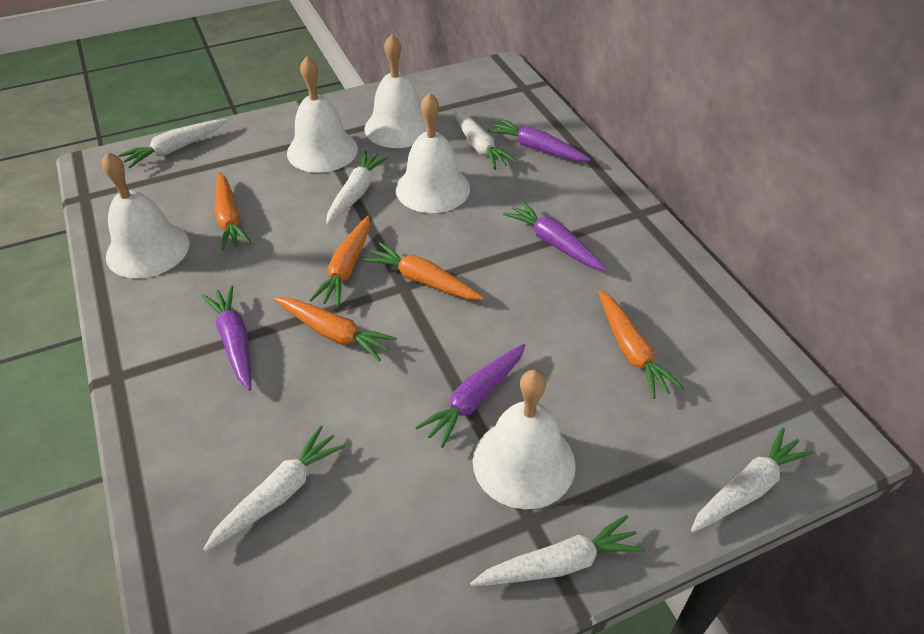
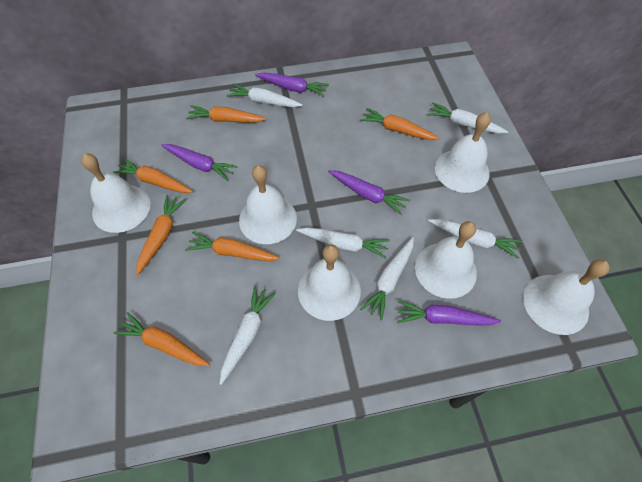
orange carrot: 5 -> 6
white bell: 5 -> 6

